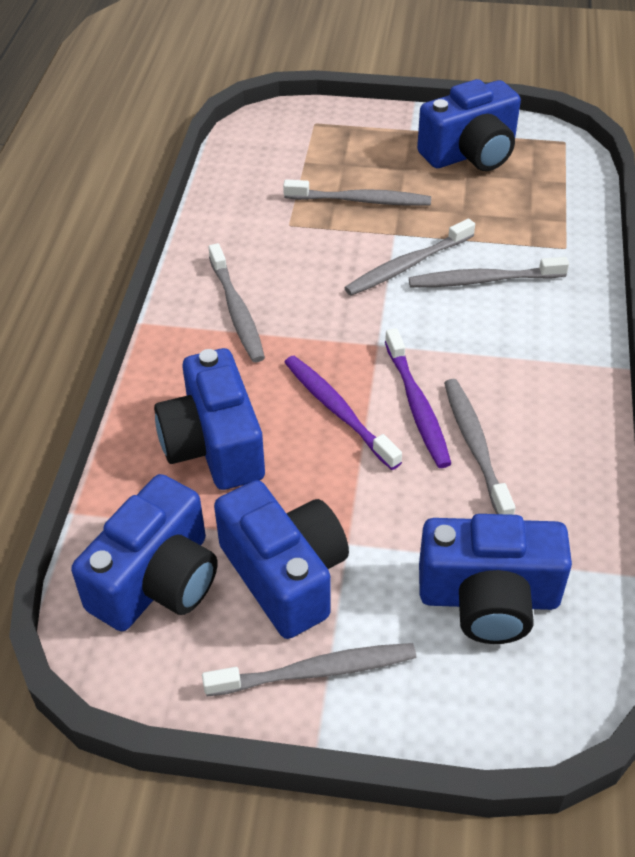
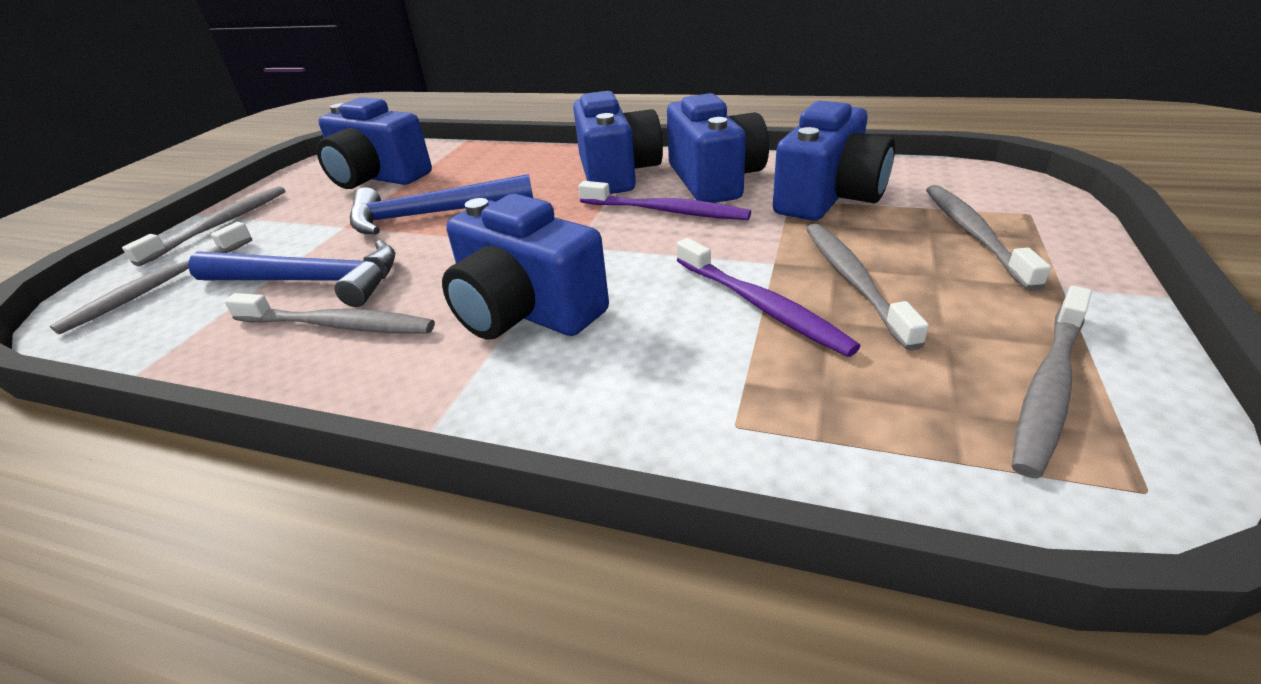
blue hammer: 0 -> 2

